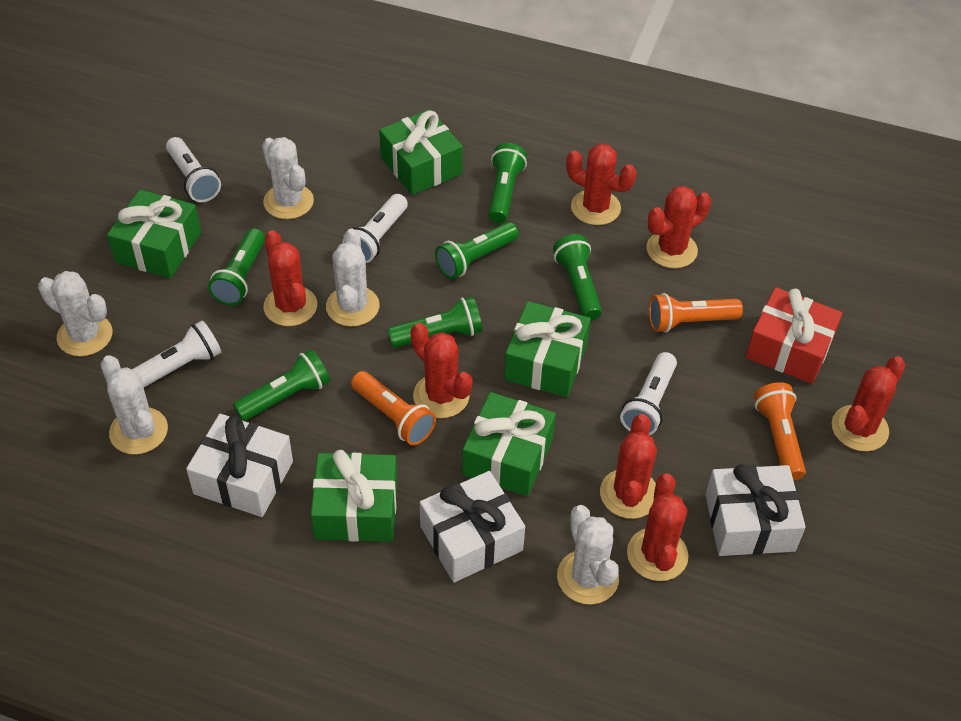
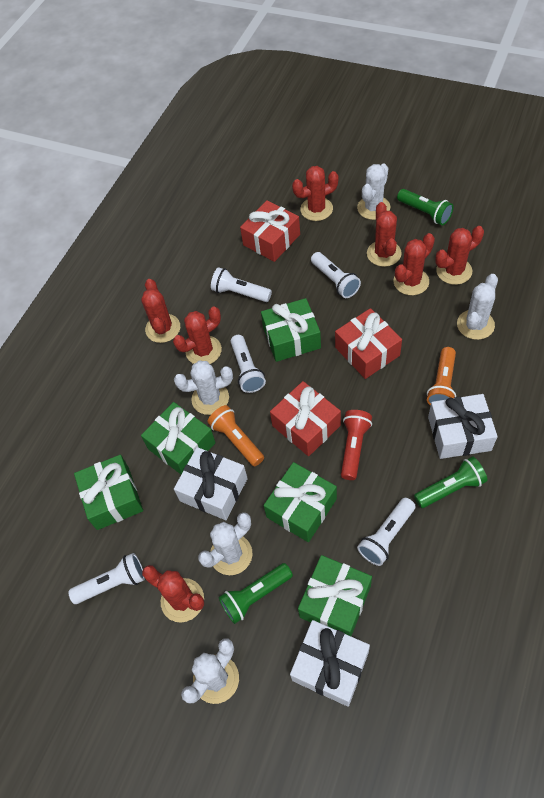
green flashlight: 6 -> 3
orange flashlight: 3 -> 2
red flashlight: 0 -> 1
red gift: 1 -> 3
white flashlight: 4 -> 5

